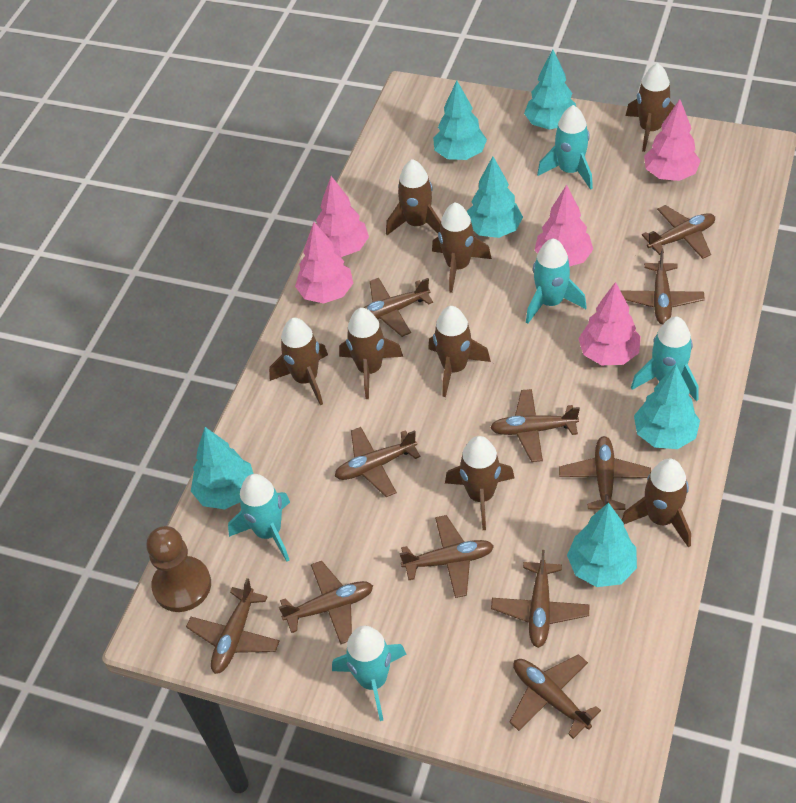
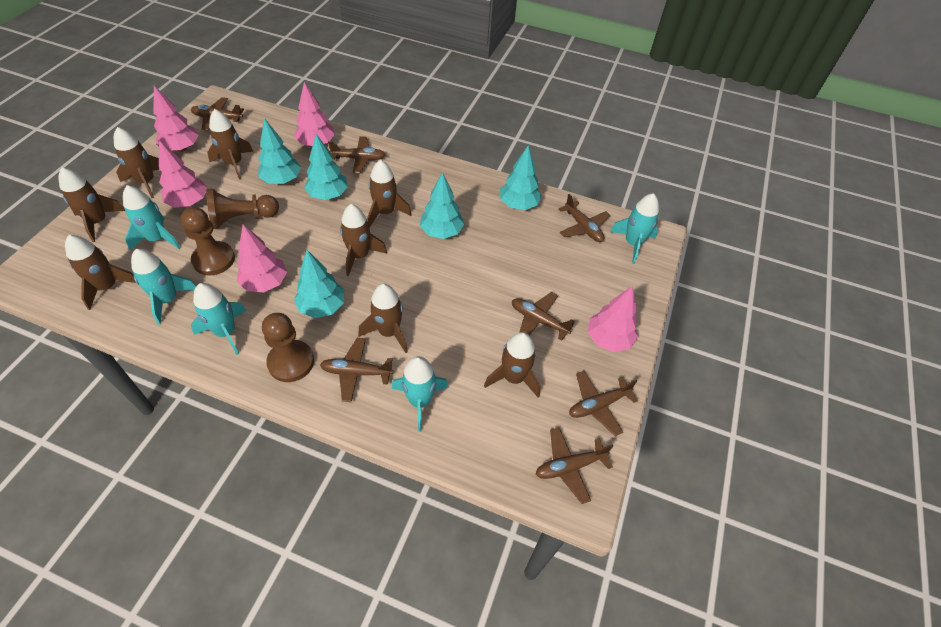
brown pawn: 1 -> 3
brown plane: 11 -> 7
turquoise tree: 6 -> 5

